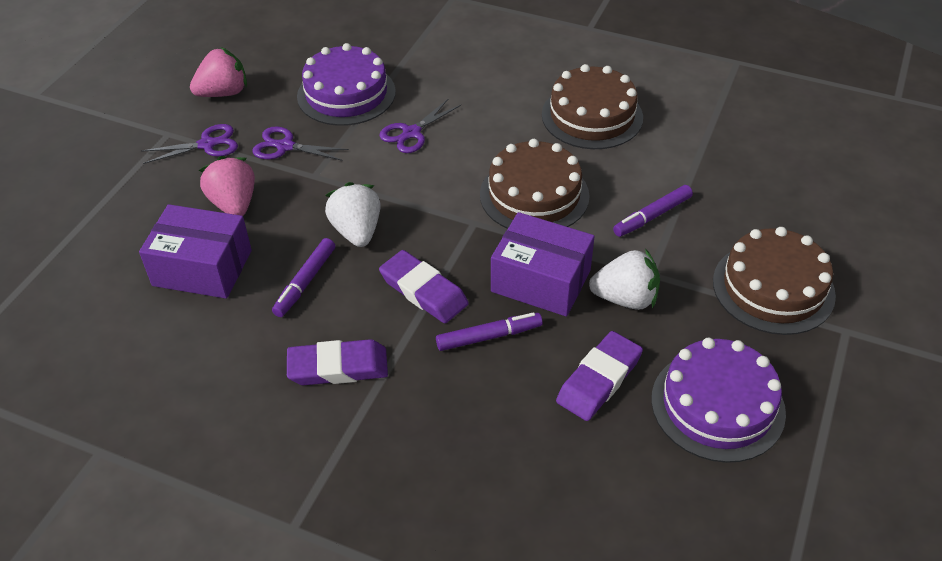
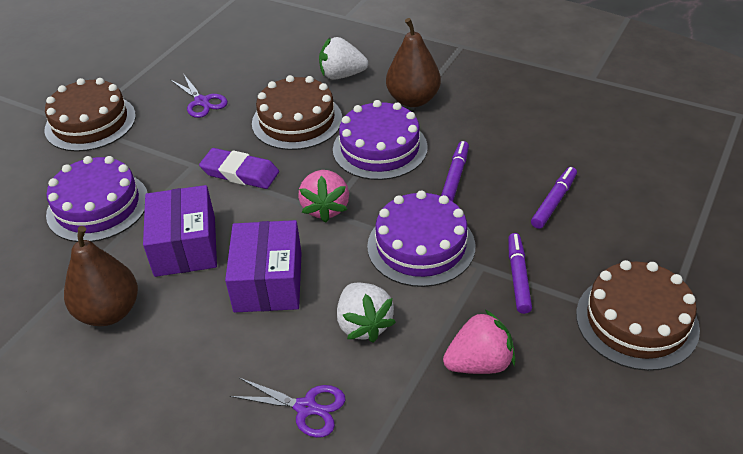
brown pear: 0 -> 2
purple cake: 2 -> 3
purple eraser: 3 -> 1
purple scissors: 3 -> 2

